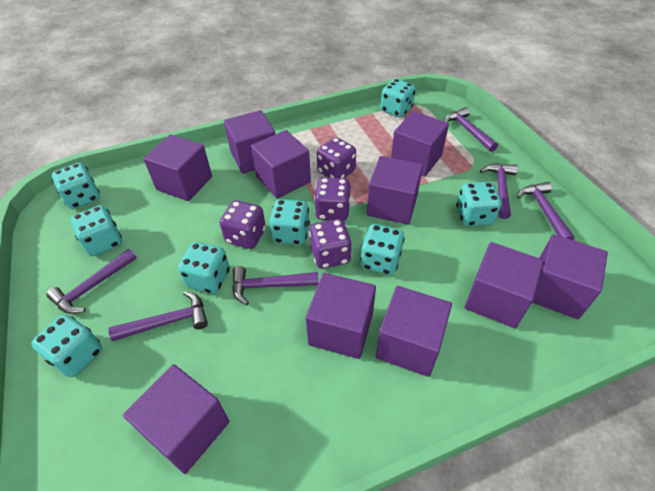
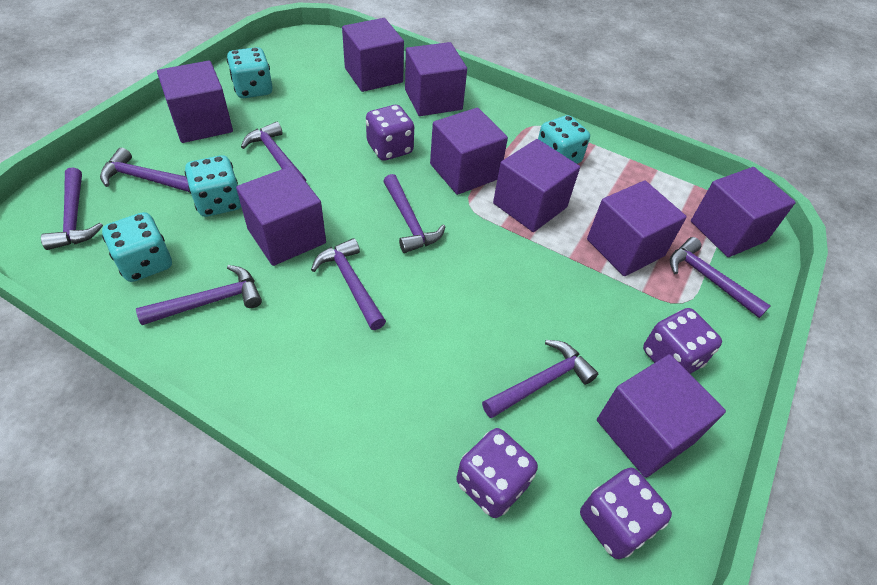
purple cube: 10 -> 9
purple hammer: 6 -> 8
turquoise dice: 8 -> 4

